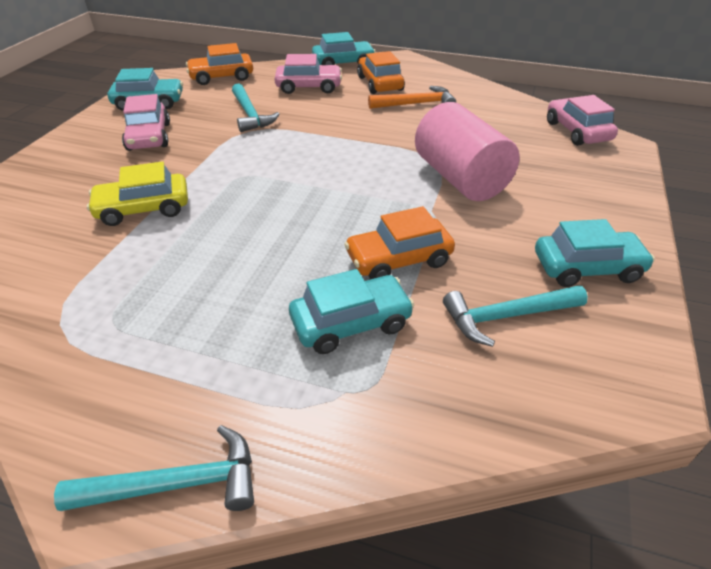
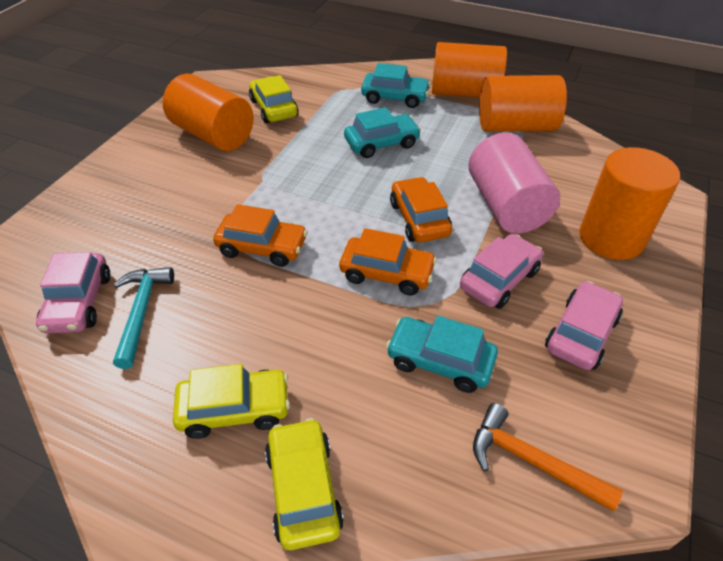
orange cylinder: 0 -> 4
turquoise car: 4 -> 3
turquoise hammer: 3 -> 1
yellow car: 1 -> 3

